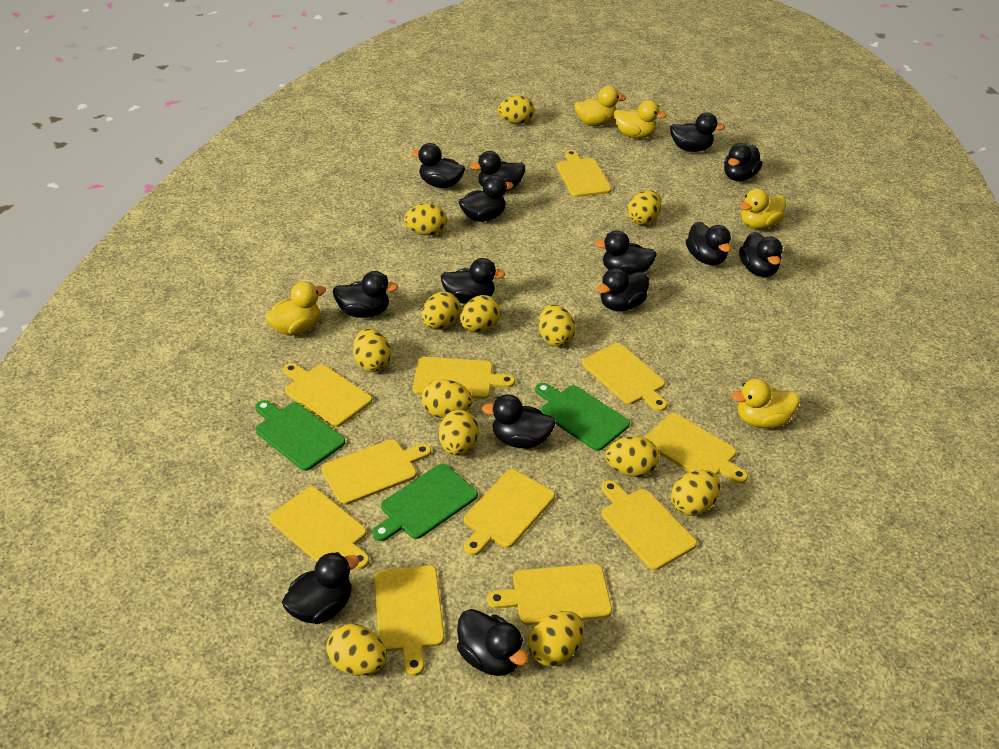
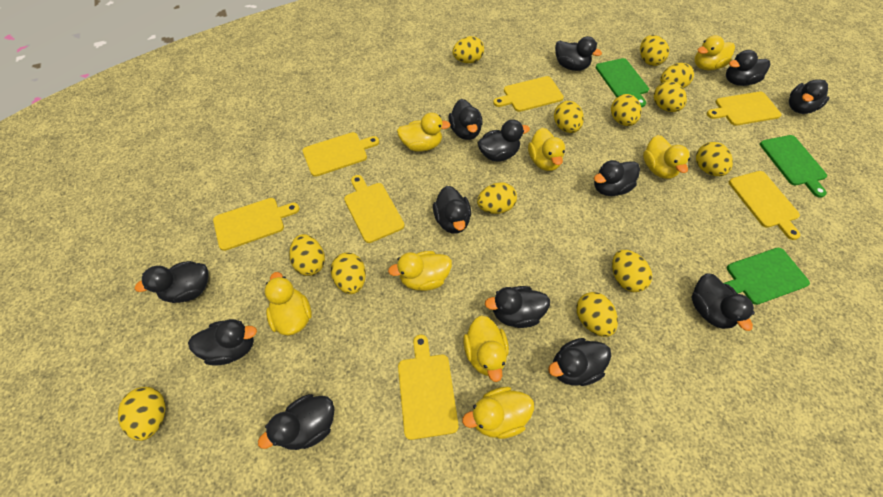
black duck: 14 -> 13
yellow cutting board: 11 -> 7
yellow duck: 5 -> 8

